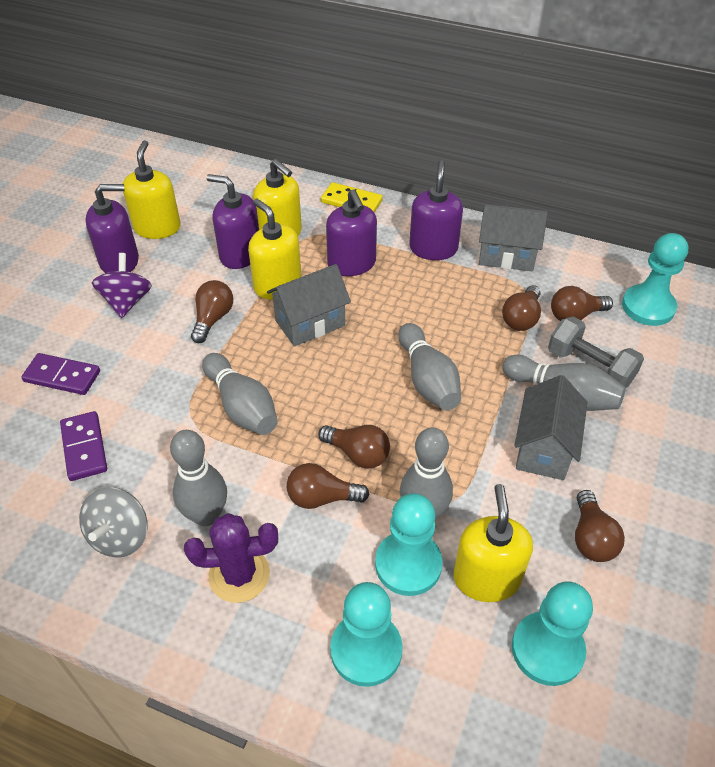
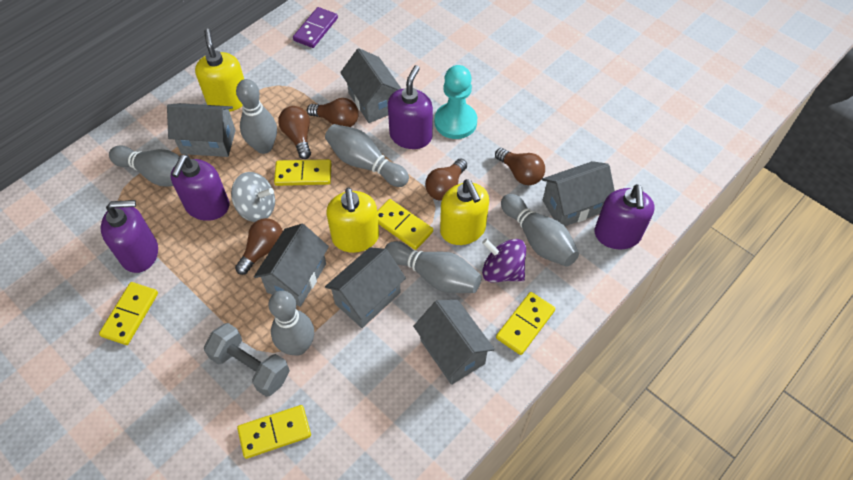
brown light bulb: 6 -> 5
grey bowling pin: 5 -> 6
grey house: 3 -> 6
purple cactus: 1 -> 0
purple domino: 2 -> 1
turquoise pawn: 4 -> 1
yellow domino: 1 -> 5
yellow soap dispenser: 4 -> 3

